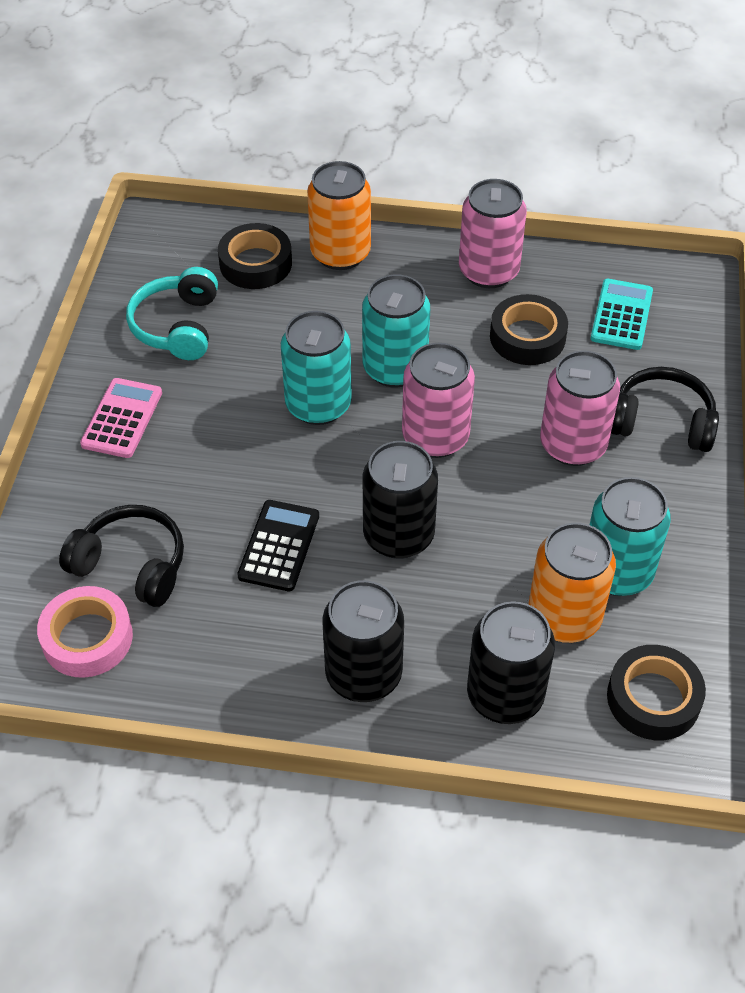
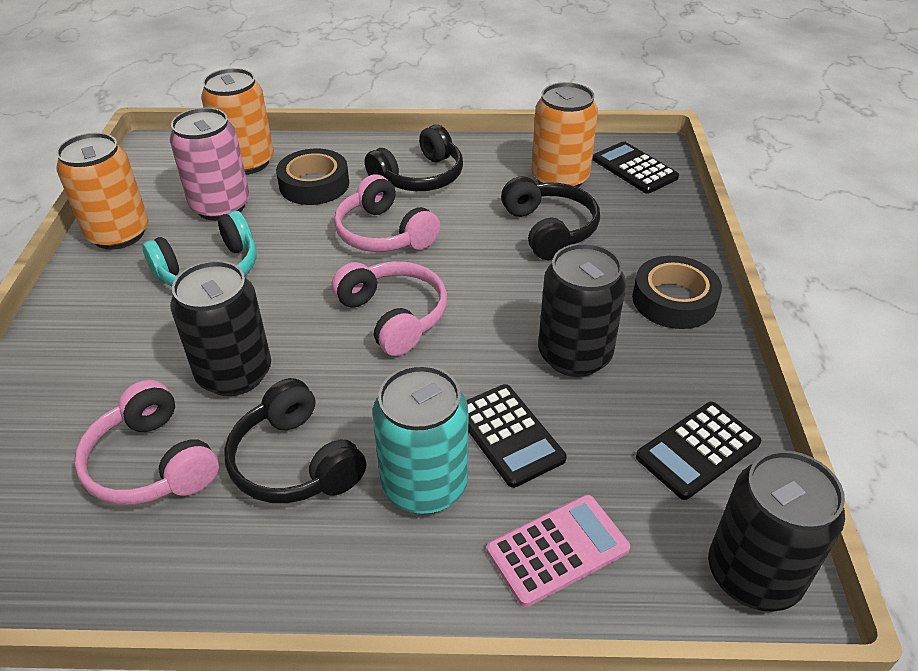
black calculator: 1 -> 3
black headphones: 2 -> 3
black tape: 3 -> 2
orange can: 2 -> 3
pink can: 3 -> 1
pink headphones: 0 -> 3
pink tape: 1 -> 0
turquoise calculator: 1 -> 0
turquoise can: 3 -> 1

